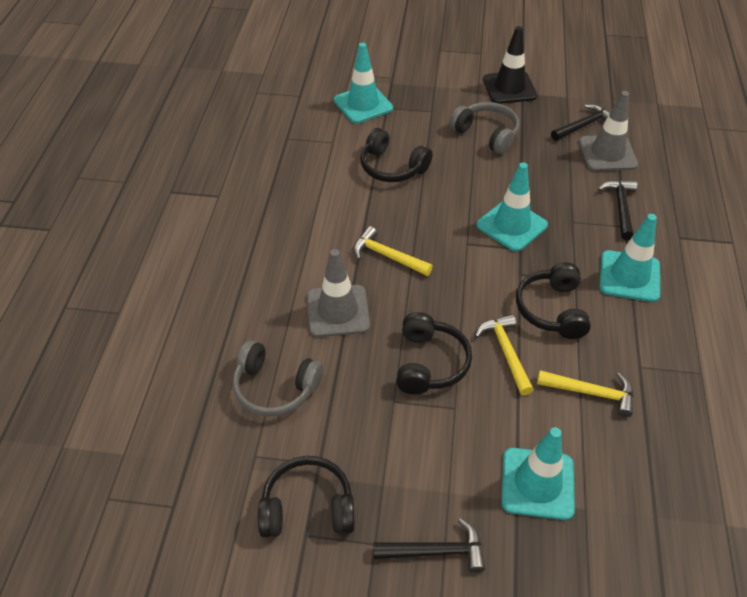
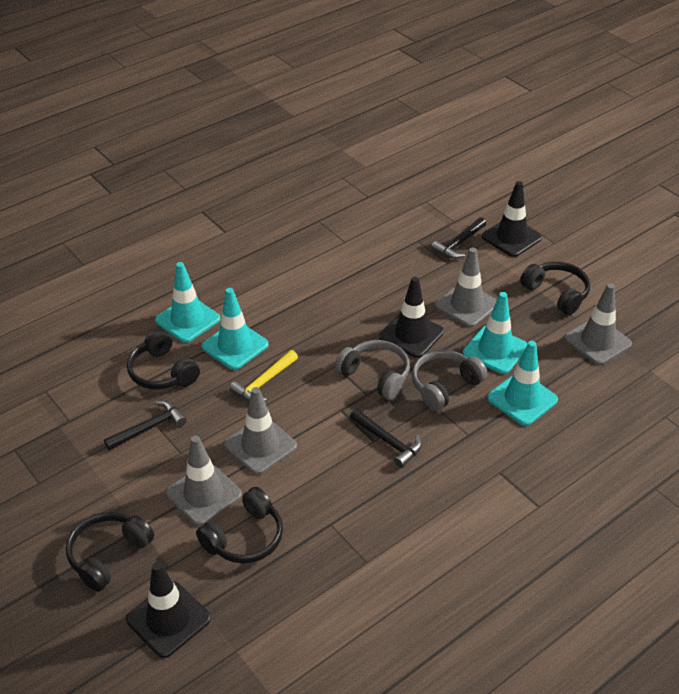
black traffic cone: 1 -> 3
grey traffic cone: 2 -> 4
yellow hammer: 3 -> 1

